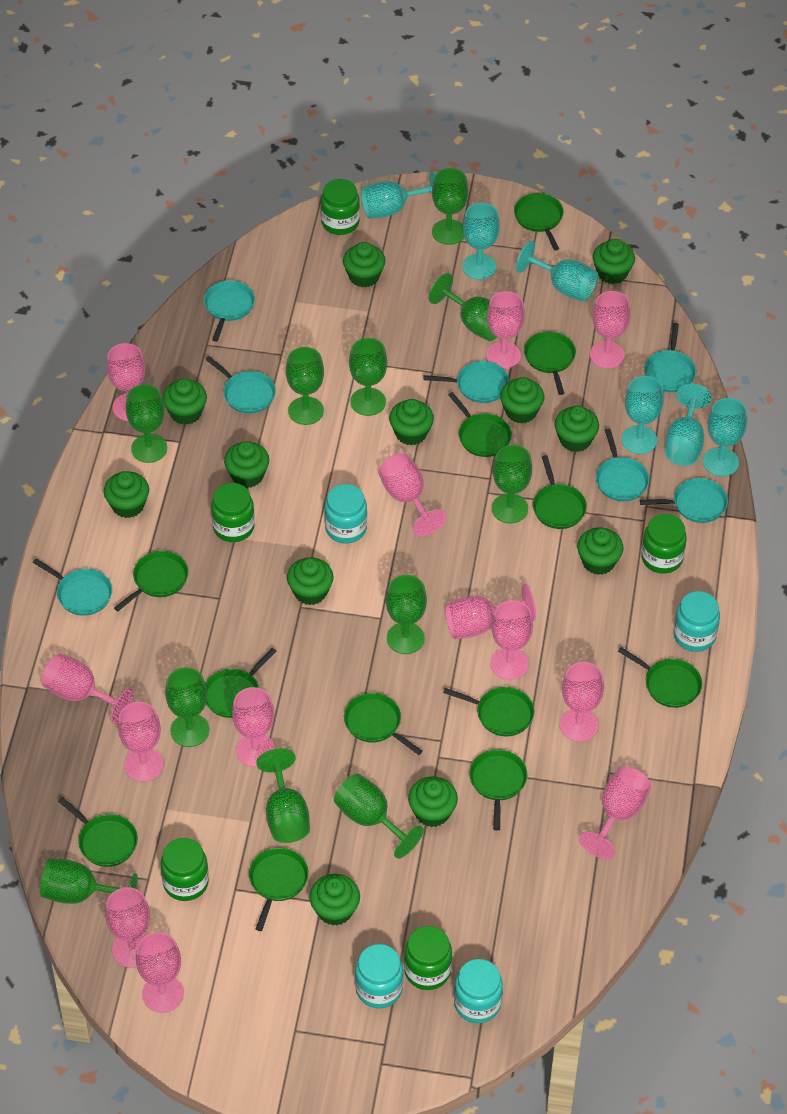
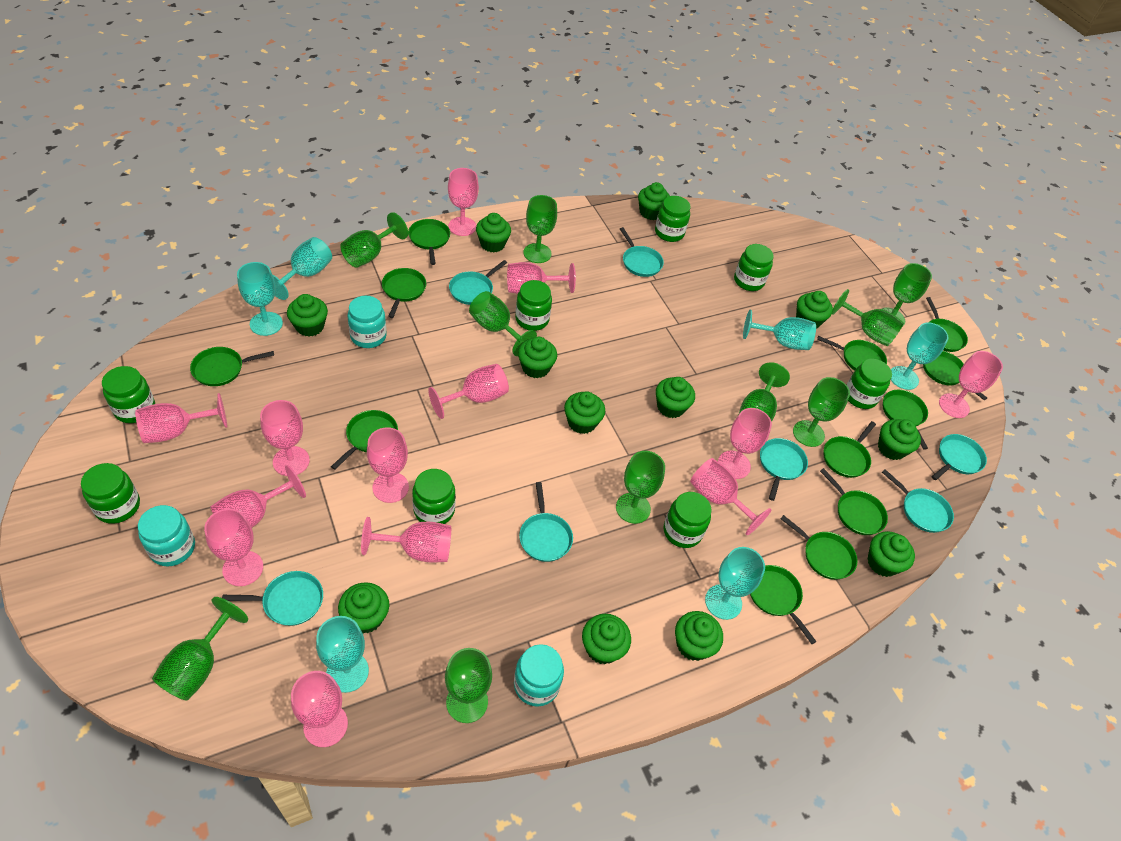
green goblet: 11 -> 10
green jar: 5 -> 8
turquoise jar: 4 -> 3

